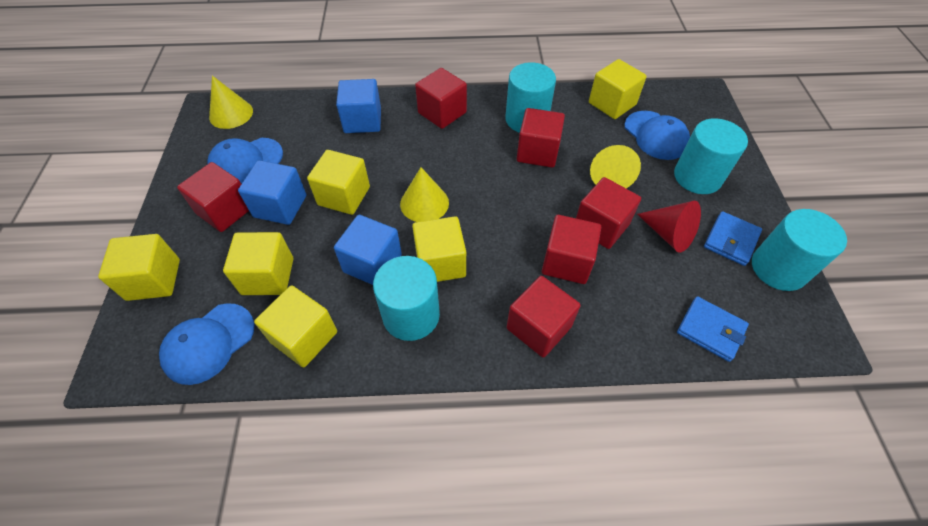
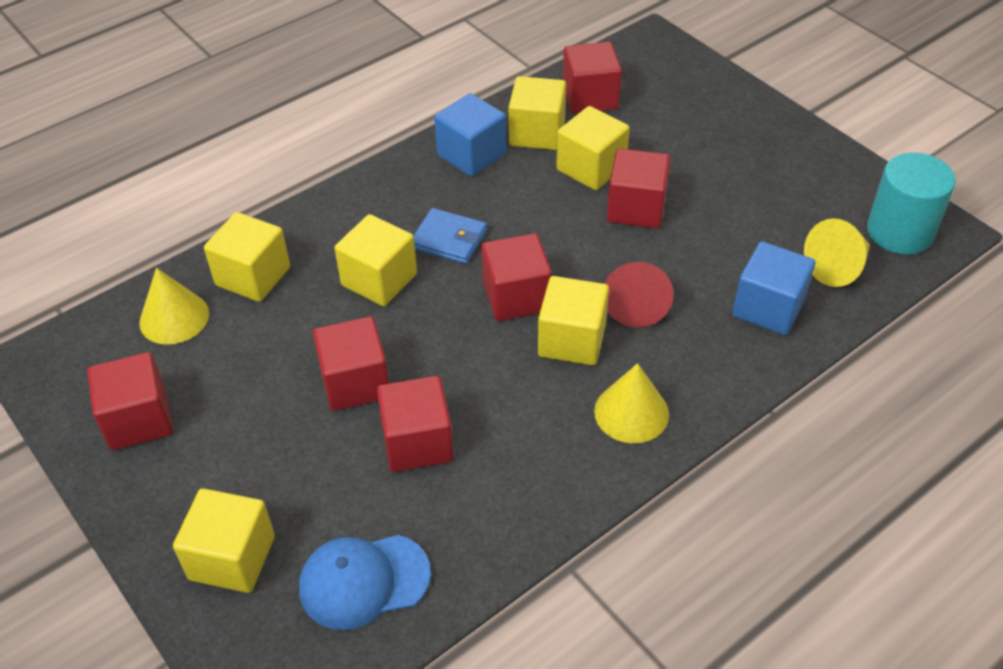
blue cap: 3 -> 1
blue cube: 3 -> 2
blue wallet: 2 -> 1
turquoise cylinder: 4 -> 1

